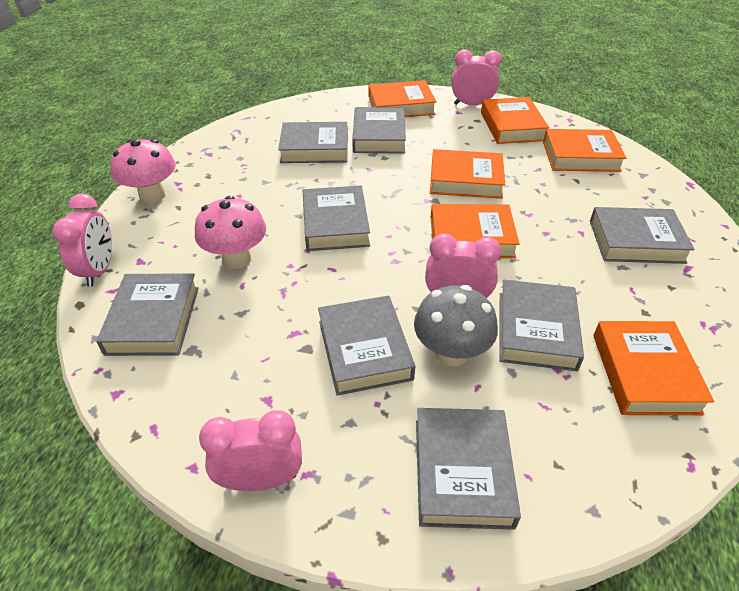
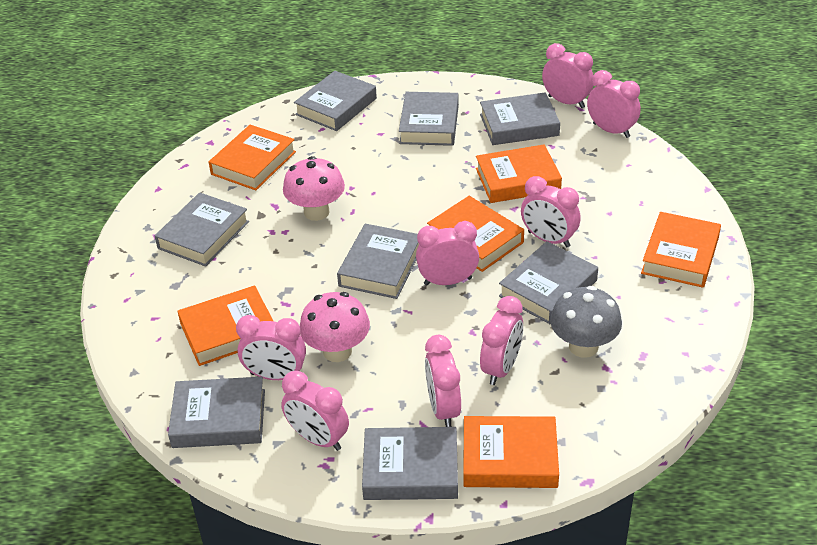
pink clock: 4 -> 8

